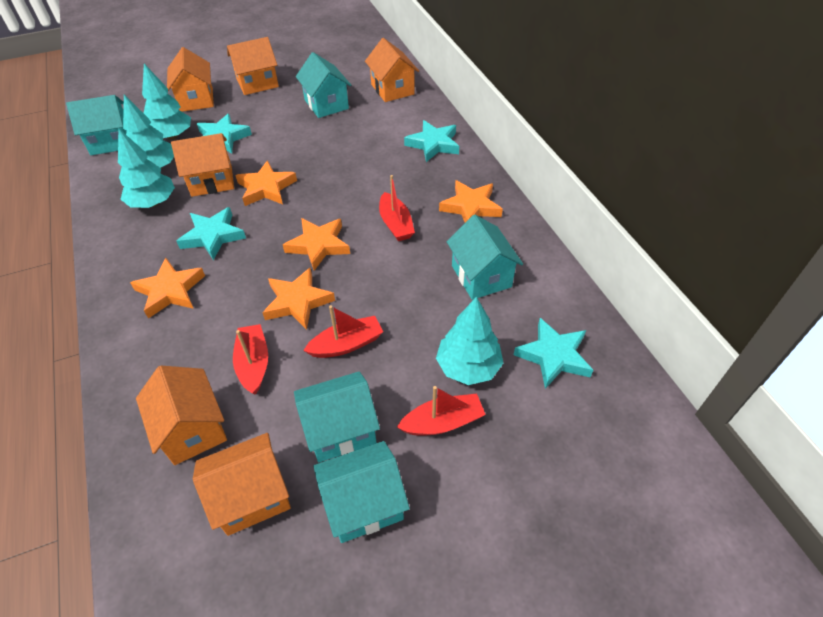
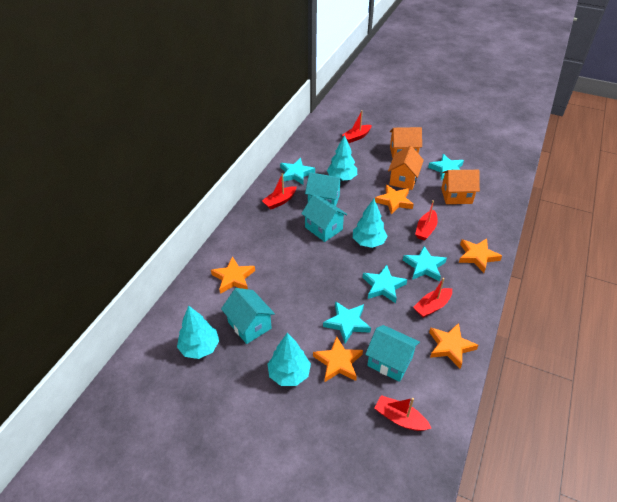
orange house: 6 -> 3
red boat: 4 -> 5
turquoise house: 5 -> 4
turquoise star: 4 -> 5

